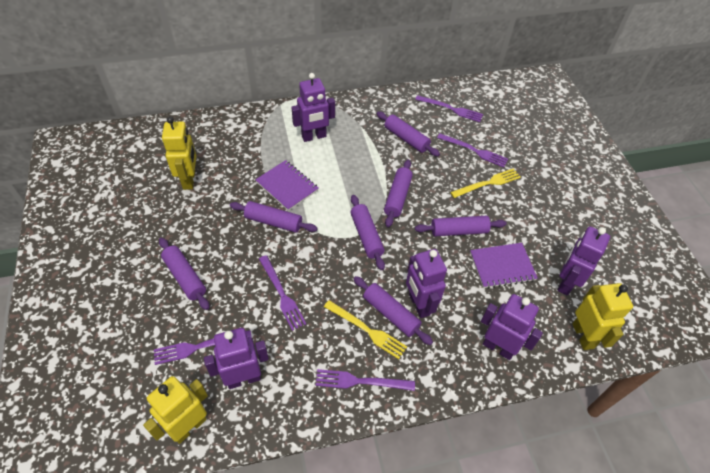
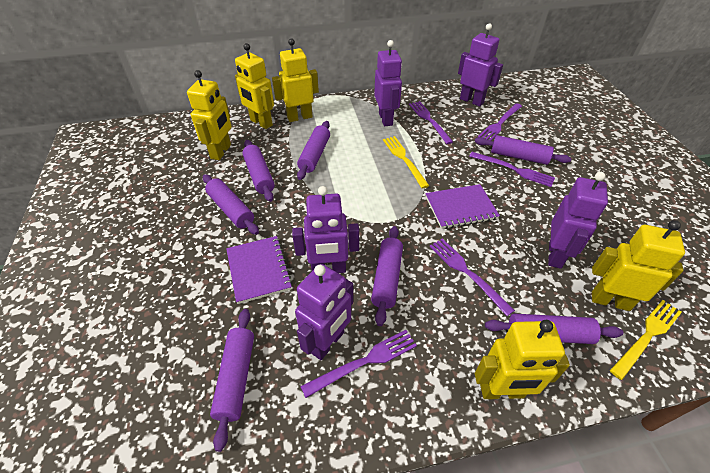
yellow robot: 3 -> 5

